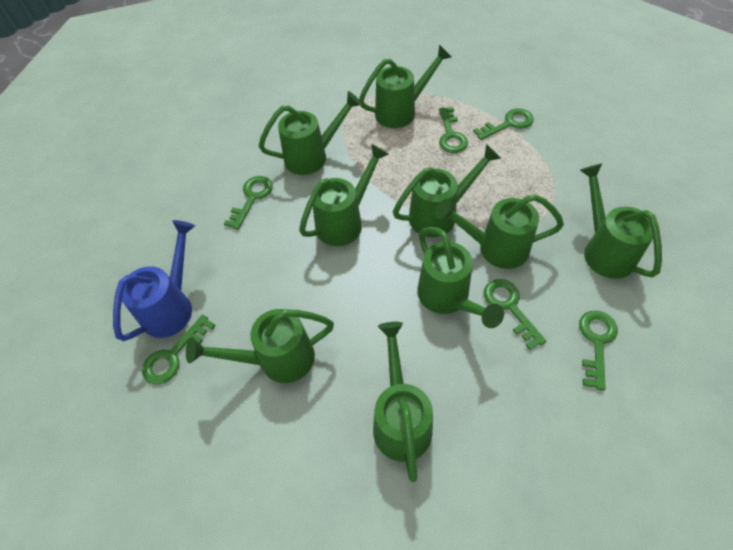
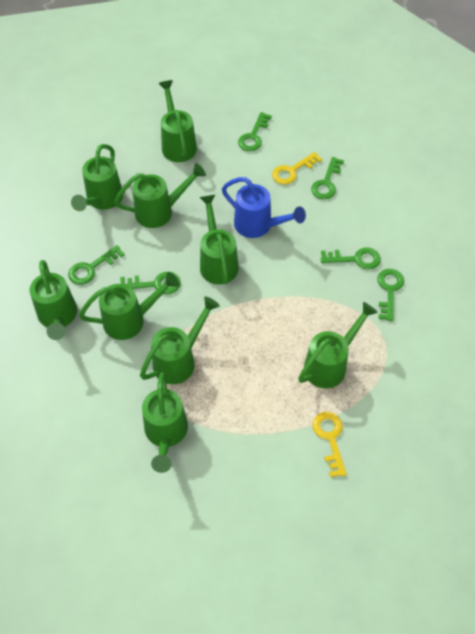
yellow key: 0 -> 2

